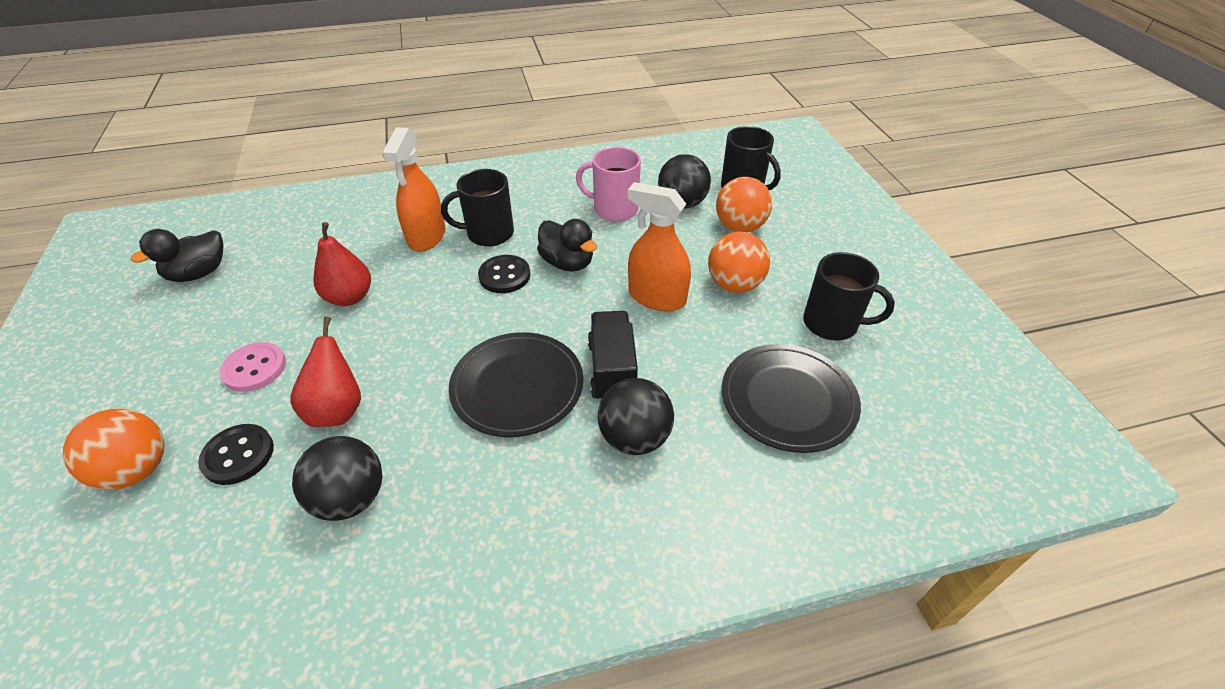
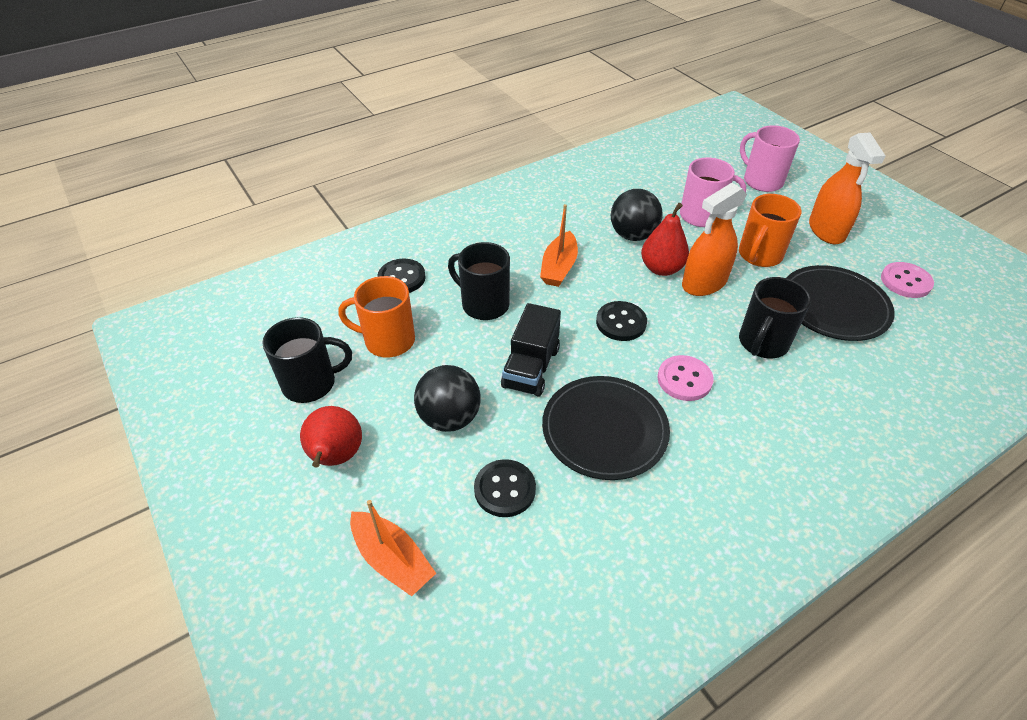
black ball: 3 -> 2
black button: 2 -> 3
black duck: 2 -> 0
orange ball: 3 -> 0
orange boat: 0 -> 2
orange mug: 0 -> 2
pink button: 1 -> 2
pink mug: 1 -> 2

